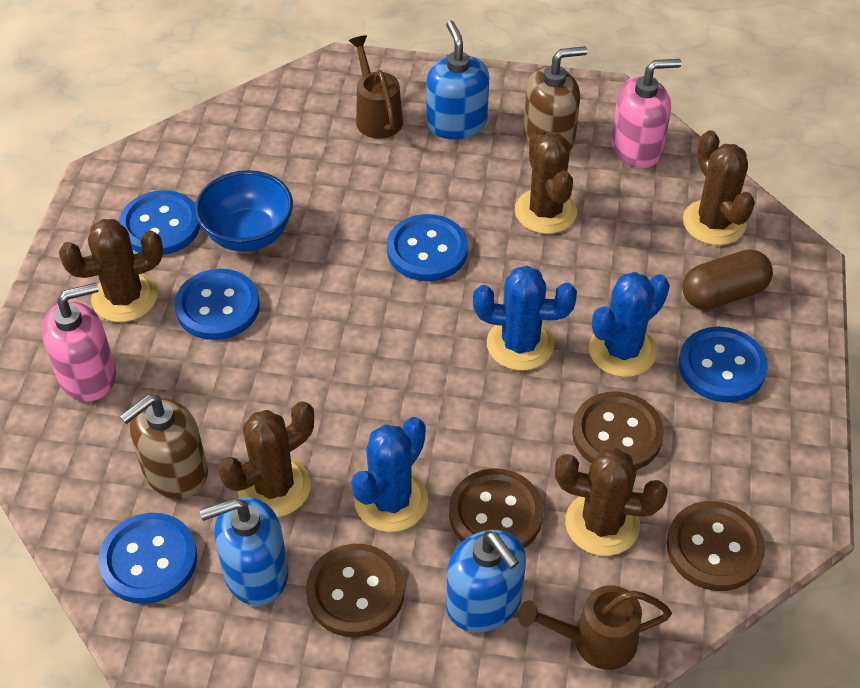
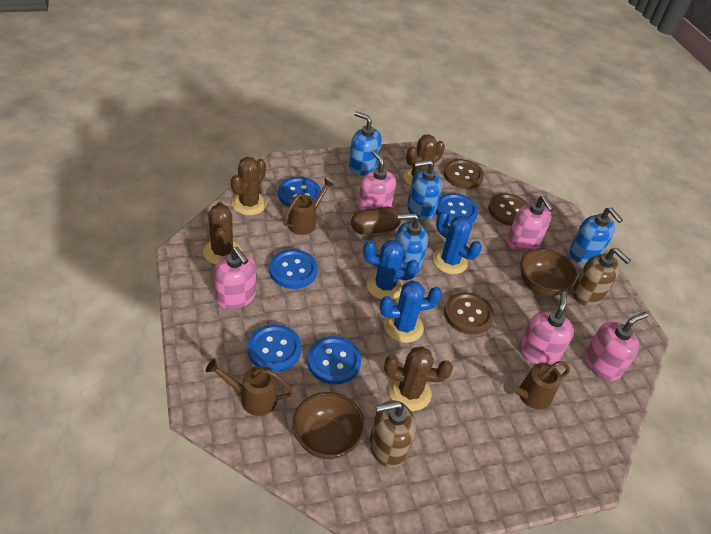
blue bowl: 1 -> 0
blue soap dispenser: 3 -> 4
brown bowl: 0 -> 2
brown button: 4 -> 3
brown cactus: 5 -> 4
brown watering can: 2 -> 3
pink soap dispenser: 2 -> 5

